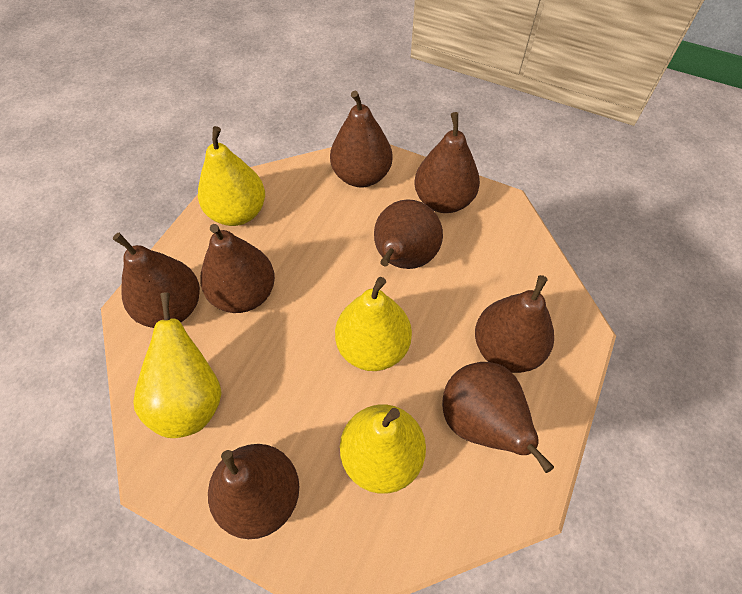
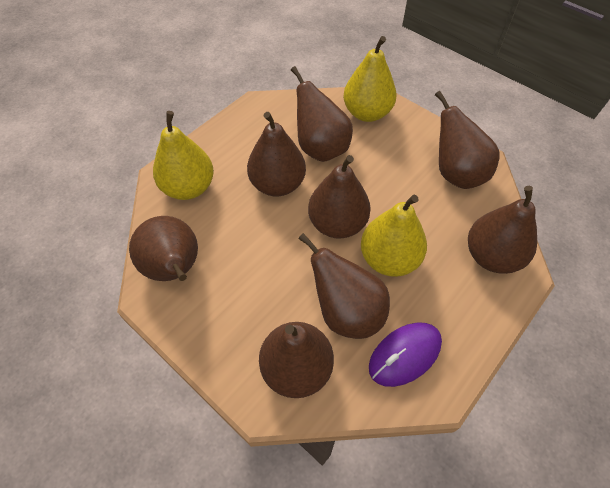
purple mouse: 0 -> 1
yellow pear: 4 -> 3

